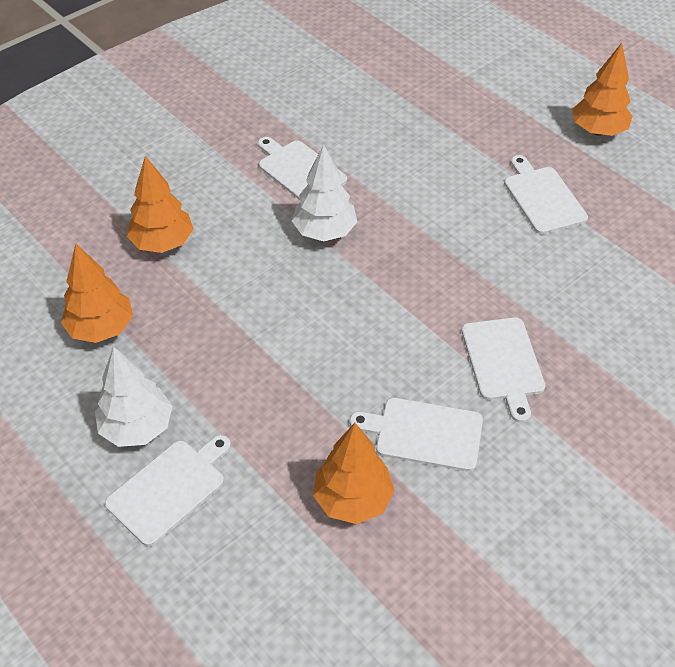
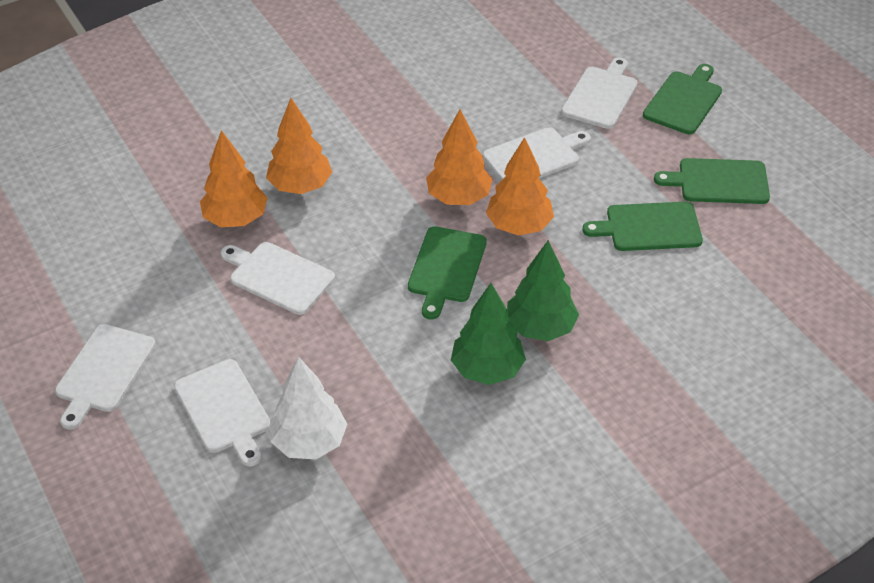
green cutting board: 0 -> 4
green tree: 0 -> 2
white tree: 2 -> 1

